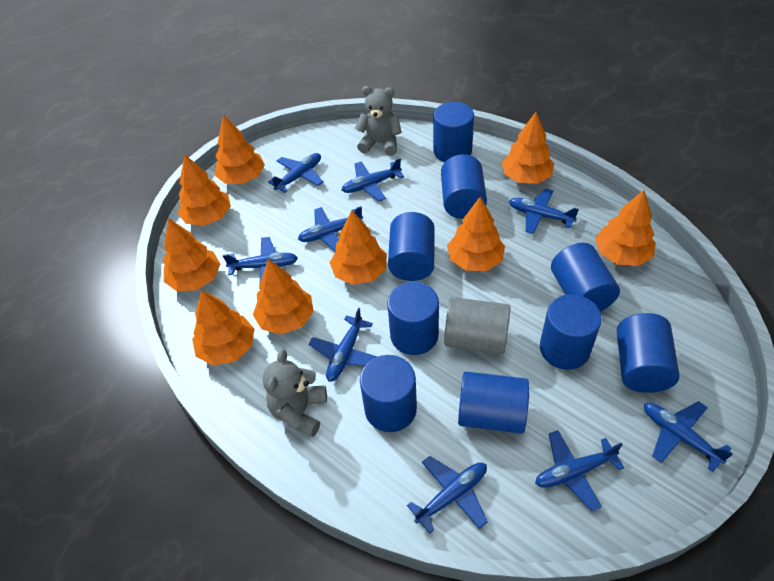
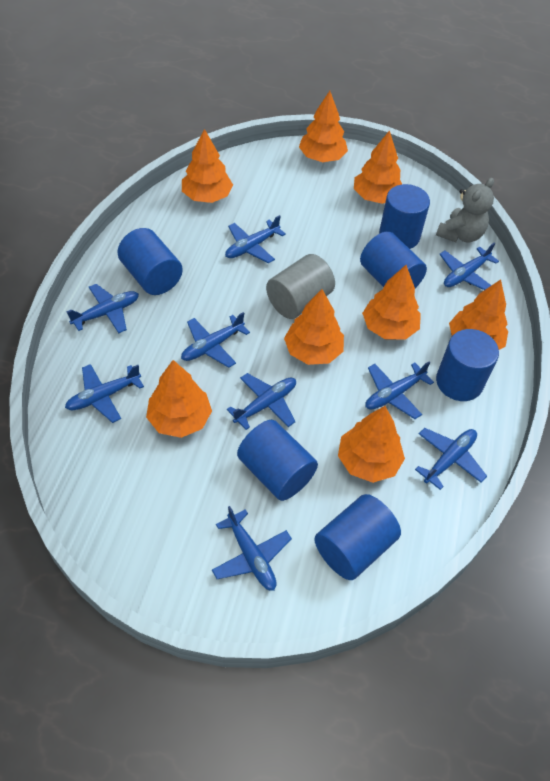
blue cylinder: 9 -> 6
grey teddy bear: 2 -> 1
orange tree: 9 -> 8

